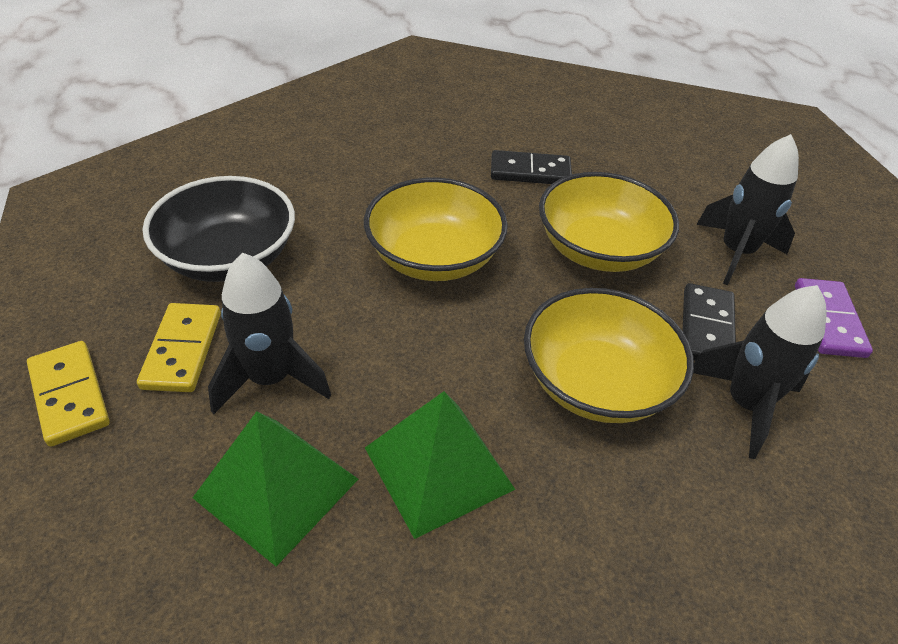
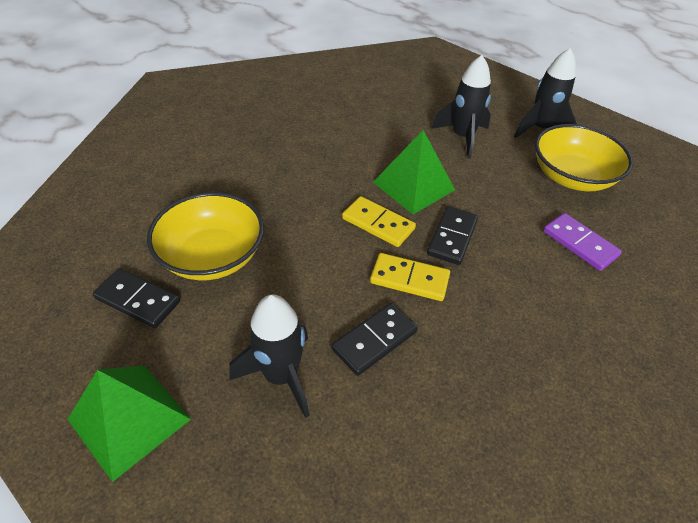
black bowl: 1 -> 0
black domino: 2 -> 3
yellow bowl: 3 -> 2

